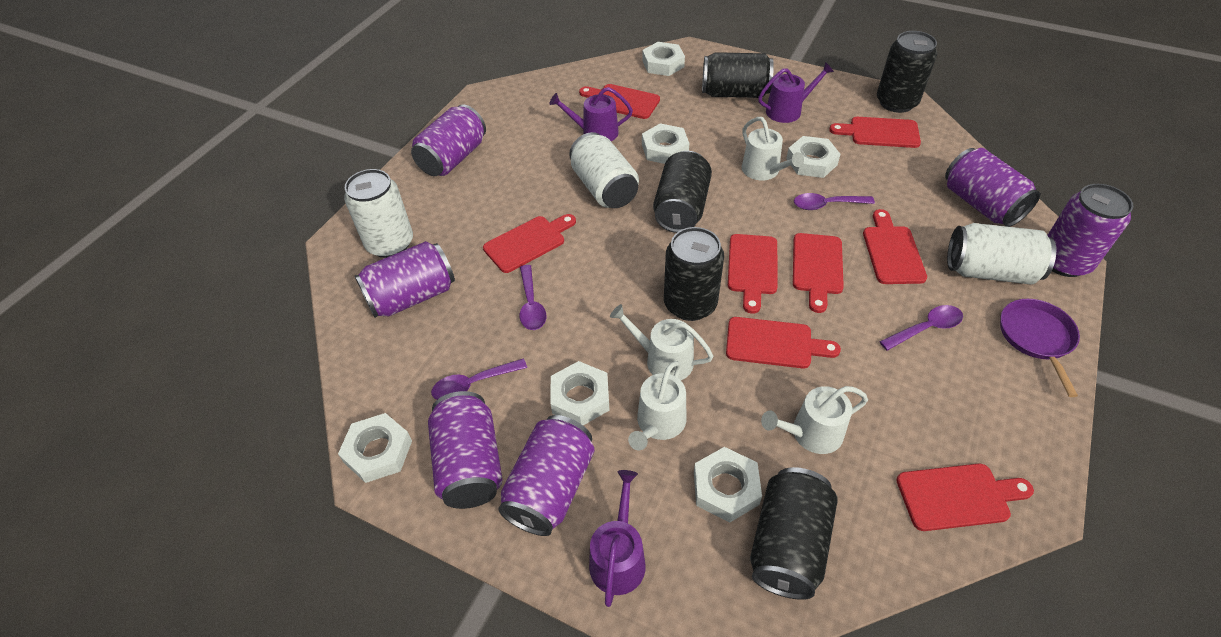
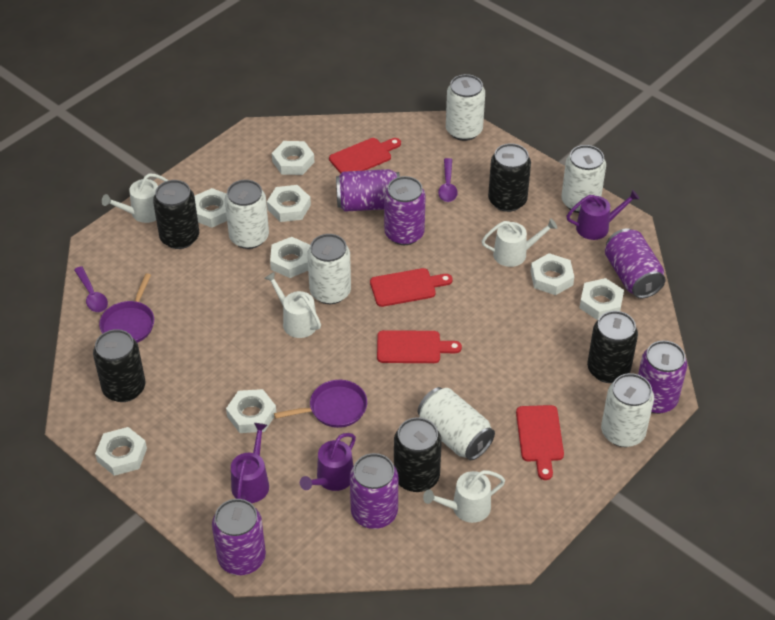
purple pan: 1 -> 2
purple spoon: 4 -> 2
red cutting board: 8 -> 4
white can: 3 -> 6
white nut: 6 -> 8

